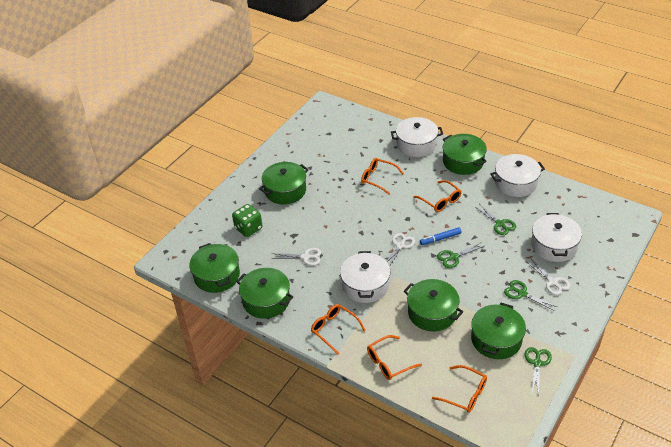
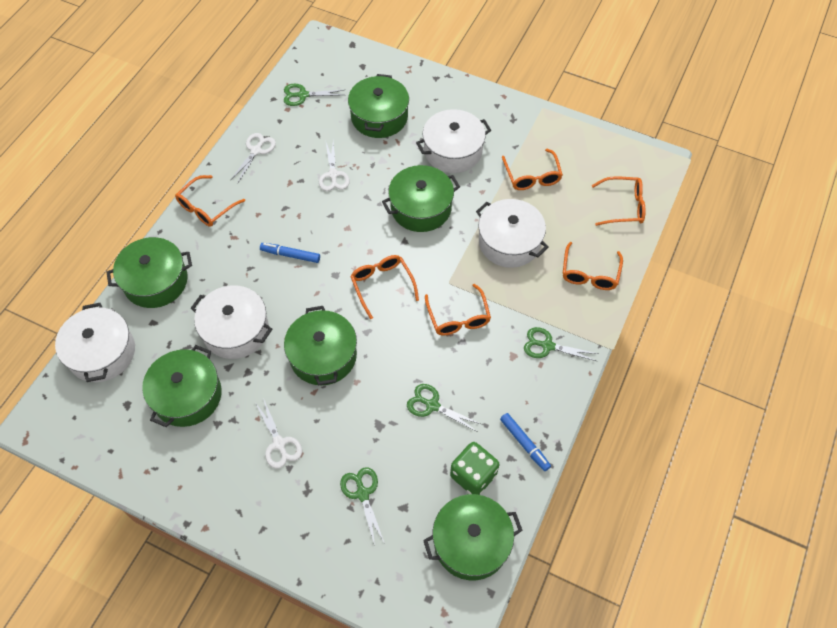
blue marker: 1 -> 2
orange glasses: 5 -> 6

